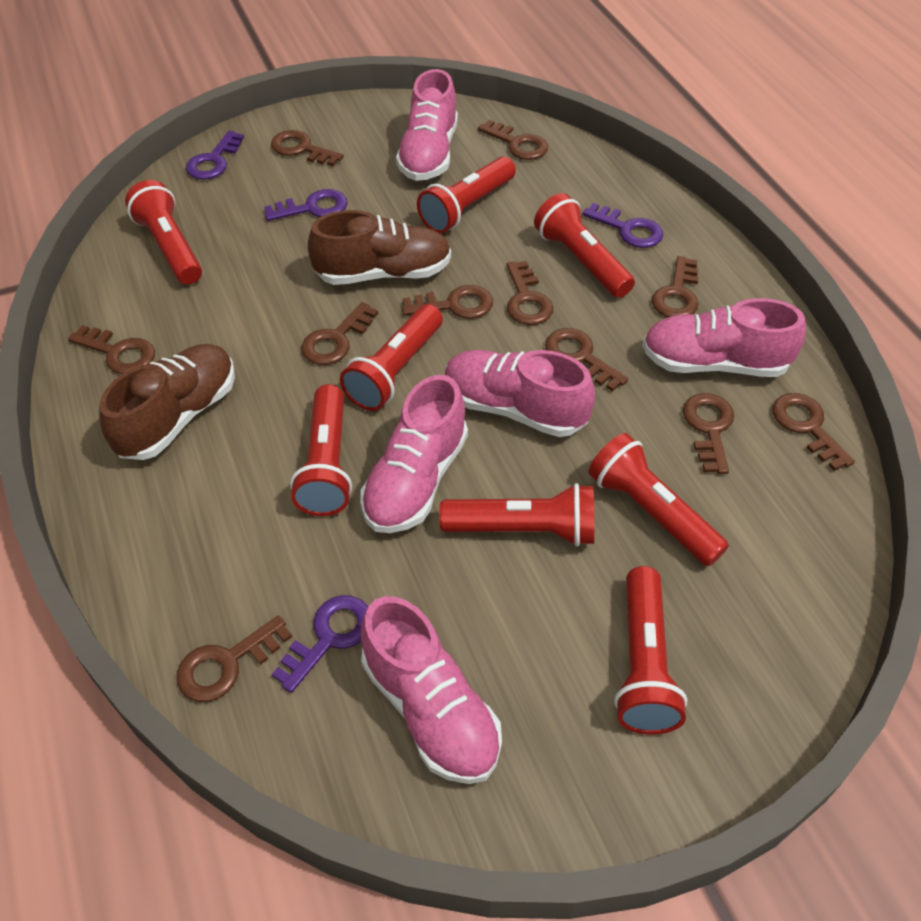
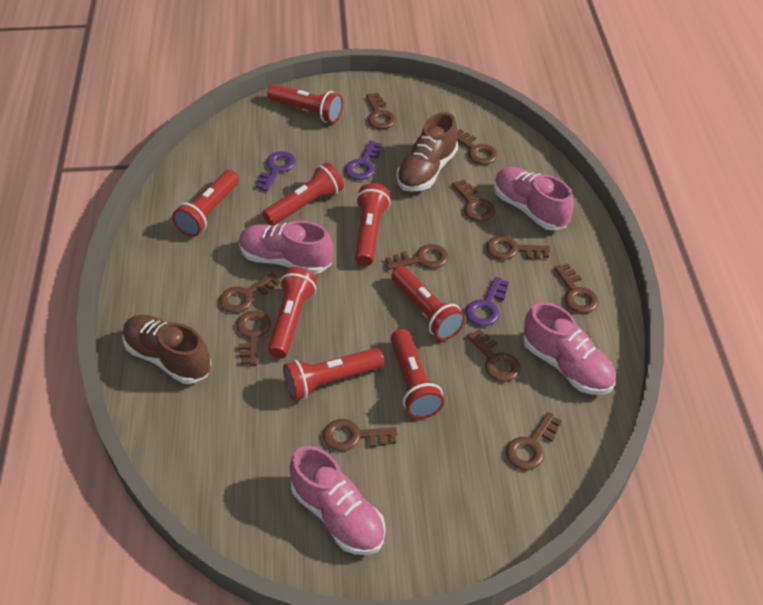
pink shoe: 5 -> 4
purple key: 4 -> 3

